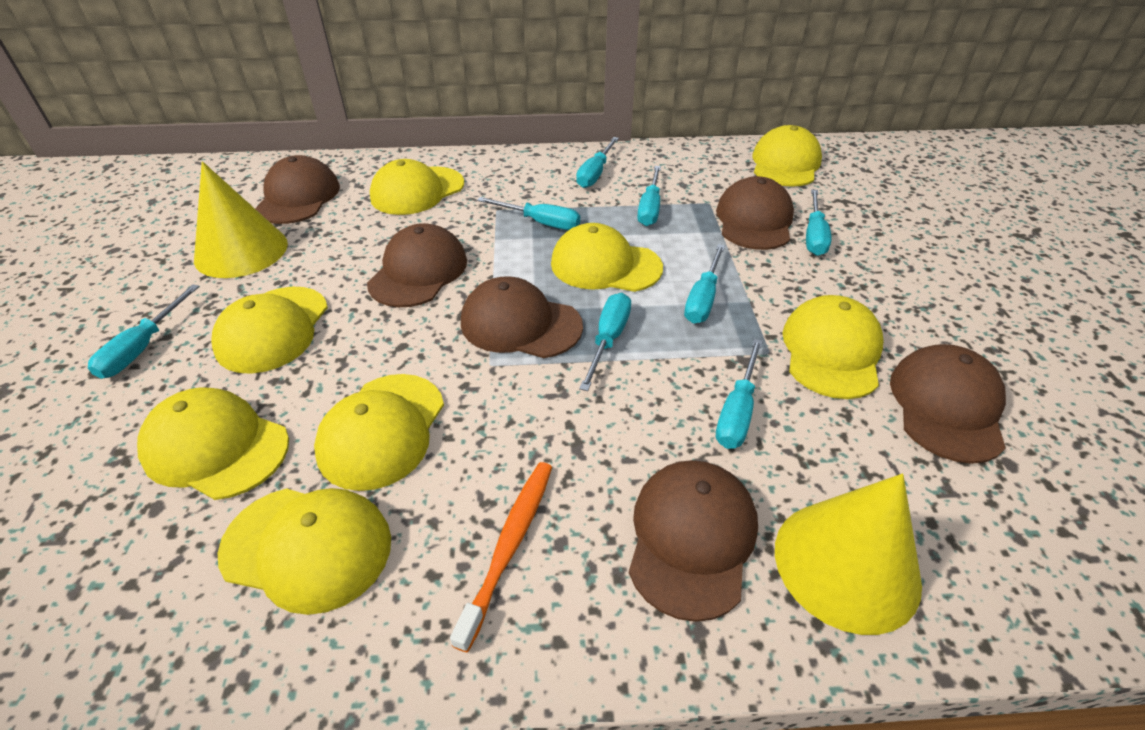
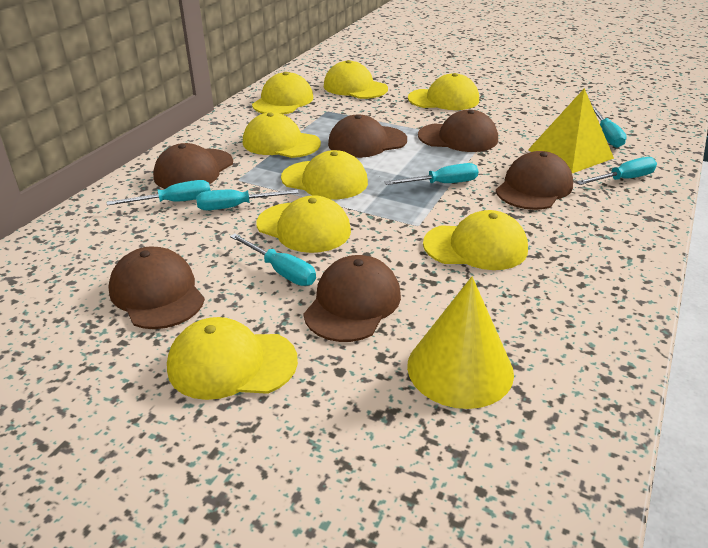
orange toothbrush: 1 -> 0
turquoise screwdriver: 8 -> 6
yellow cone: 2 -> 1
yellow pyramid: 0 -> 1

